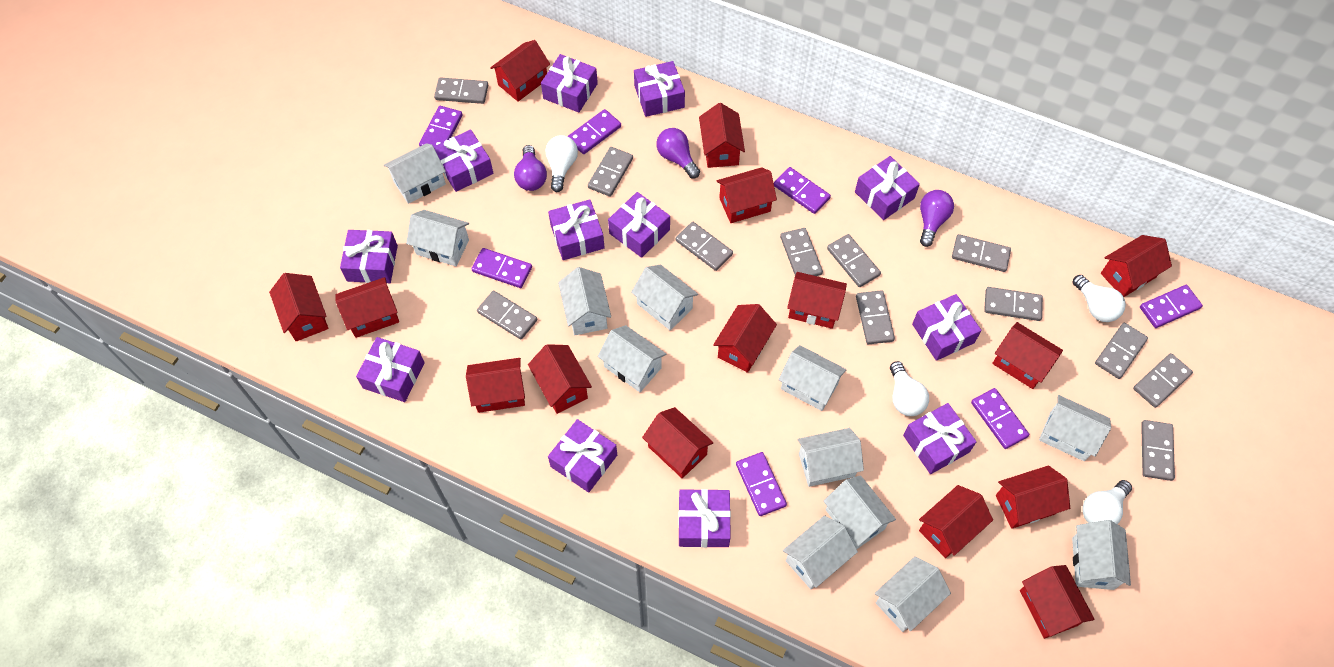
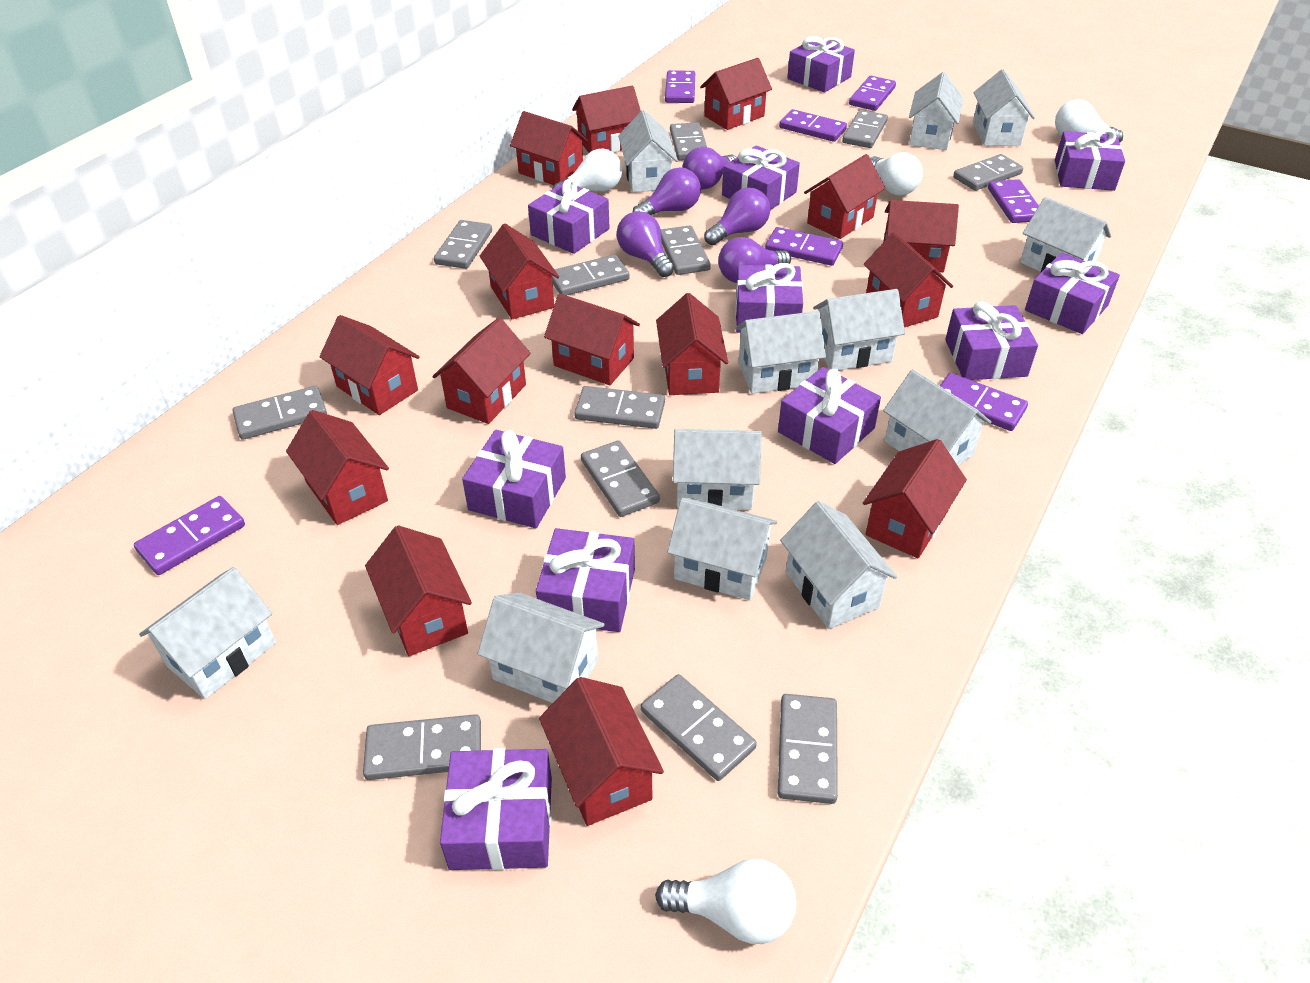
purple gift: 12 -> 11
purple light bulb: 3 -> 5

